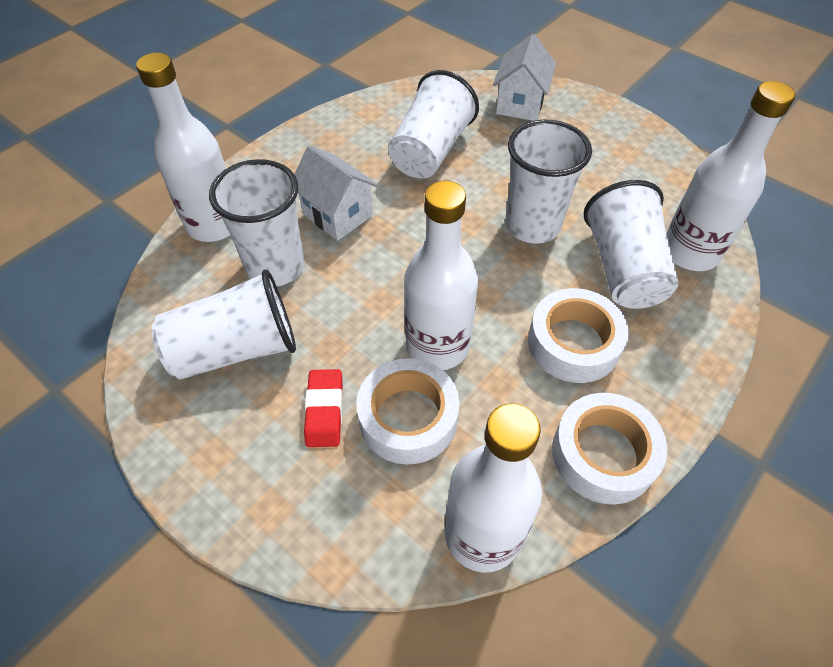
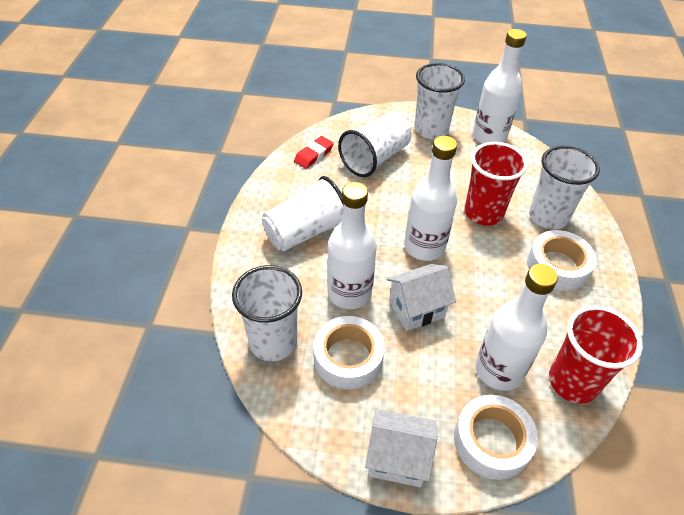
red cup: 0 -> 2

